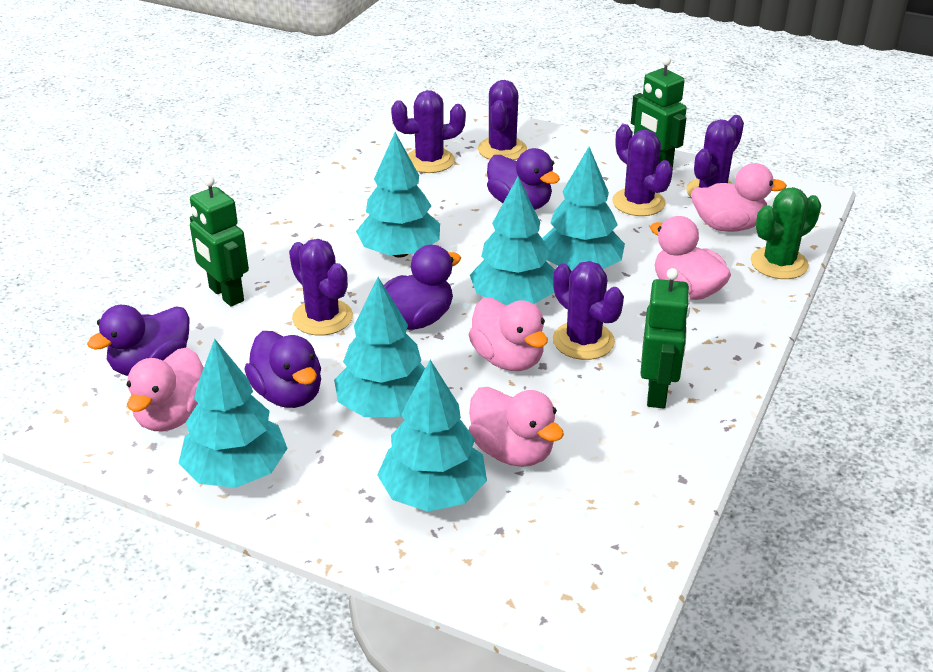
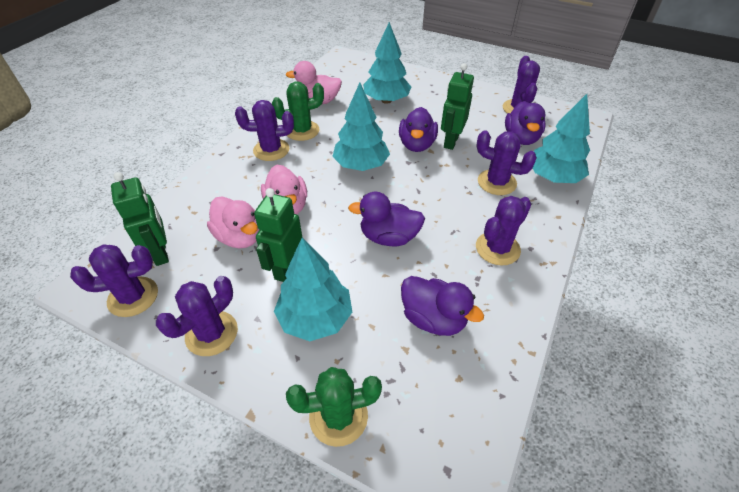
green cactus: 1 -> 2
pink duck: 5 -> 3
turquoise tree: 6 -> 4

